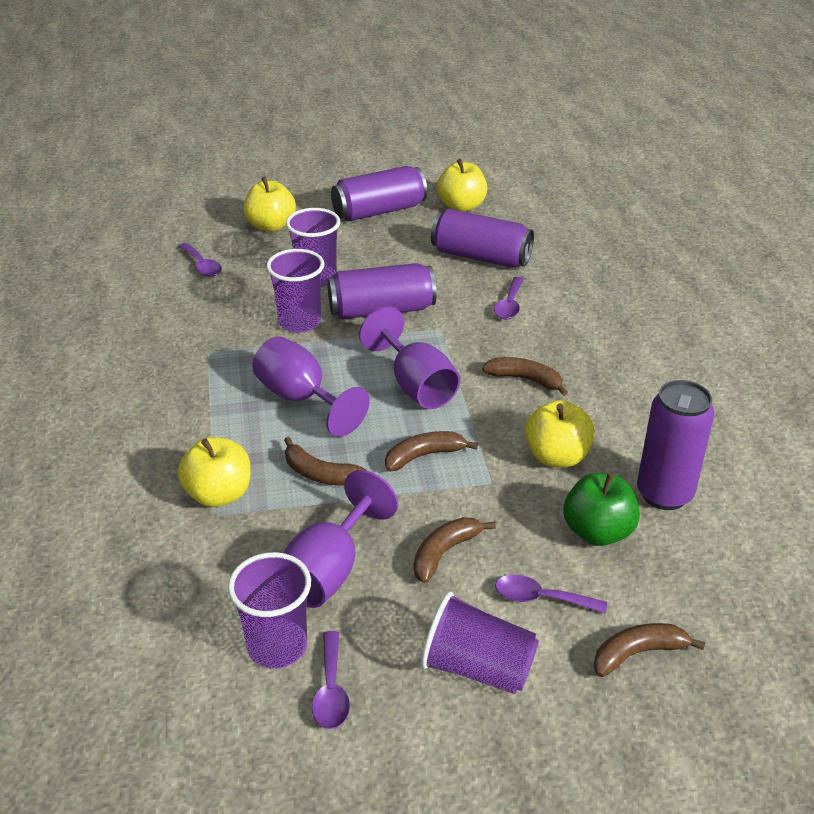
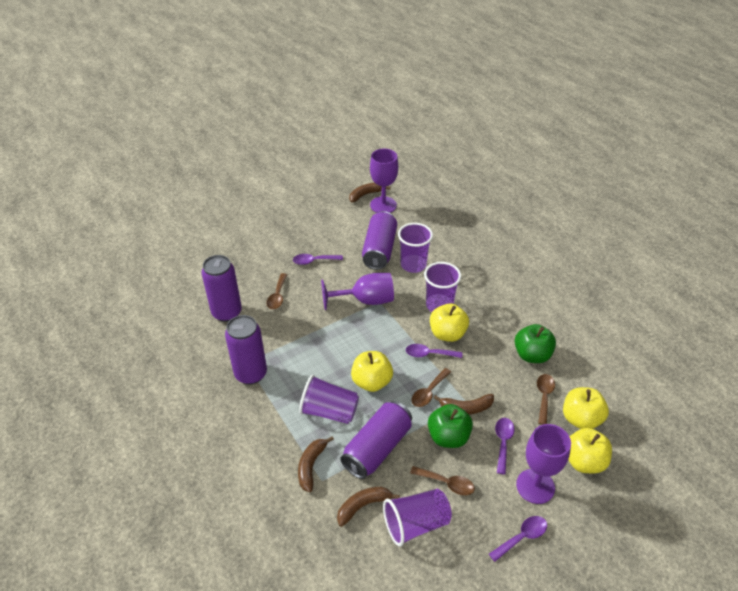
brown banana: 5 -> 4
brown spoon: 0 -> 4
green apple: 1 -> 2

